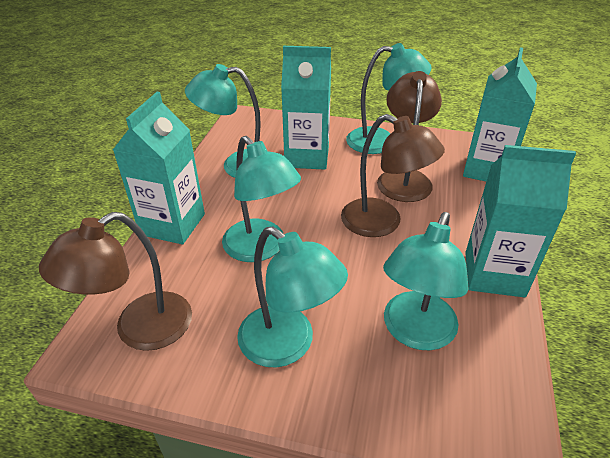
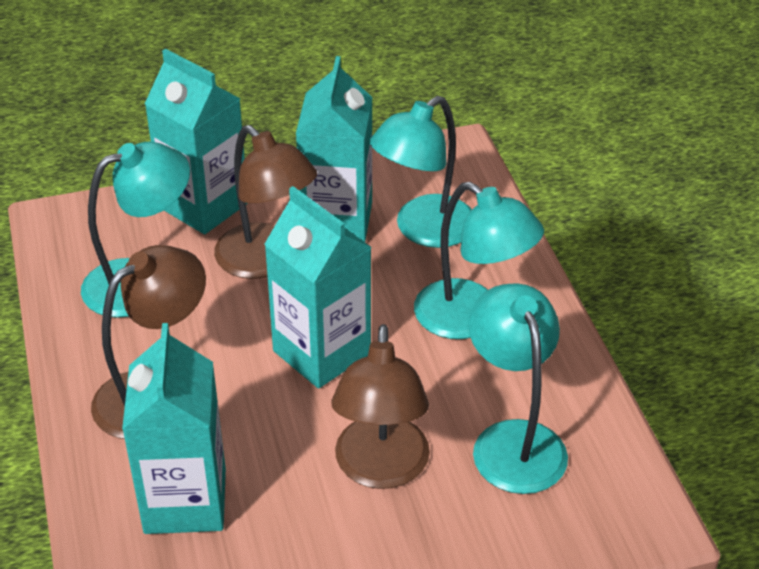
turquoise lamp: 5 -> 4

